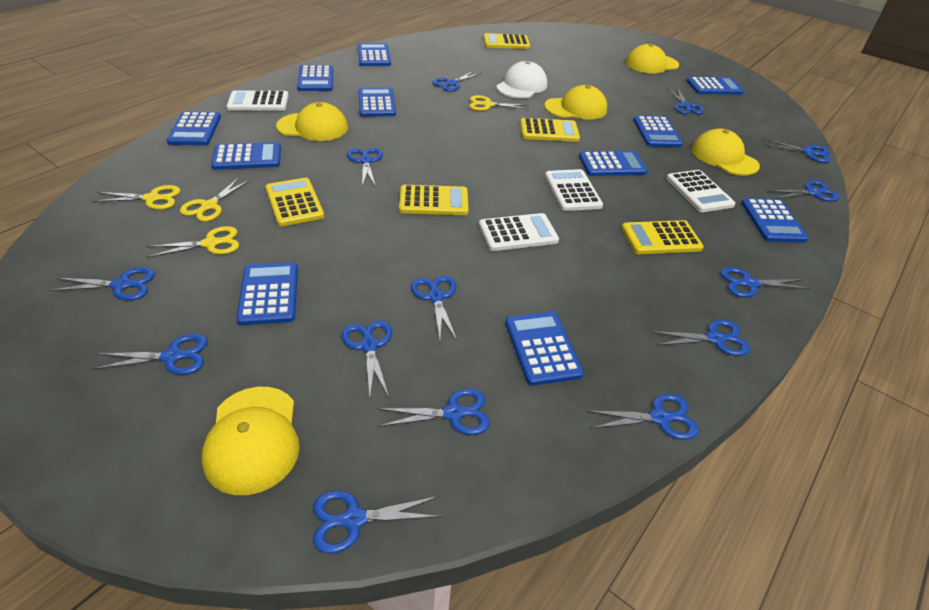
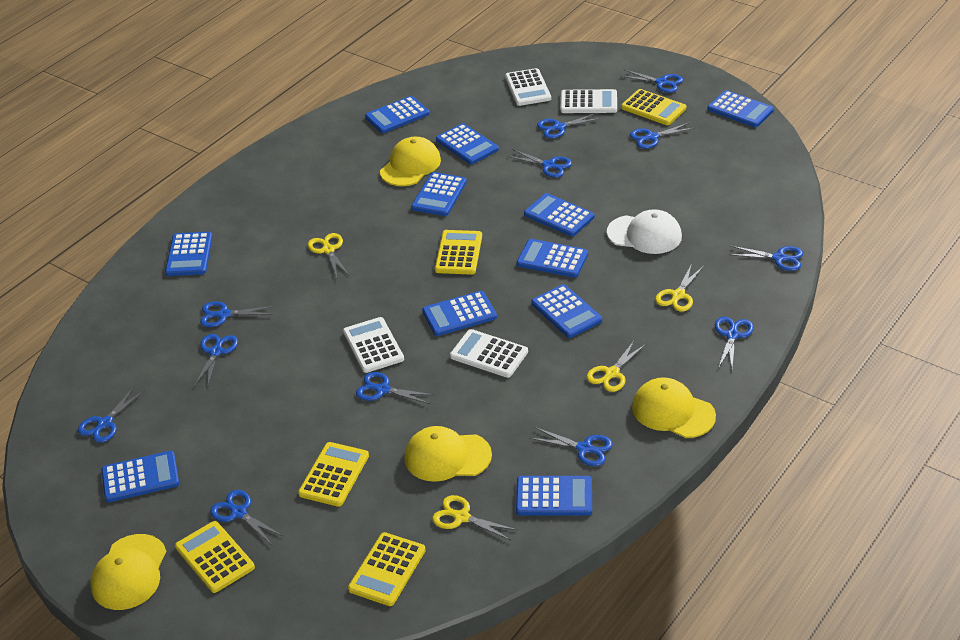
blue scissors: 14 -> 12
yellow cap: 5 -> 4

